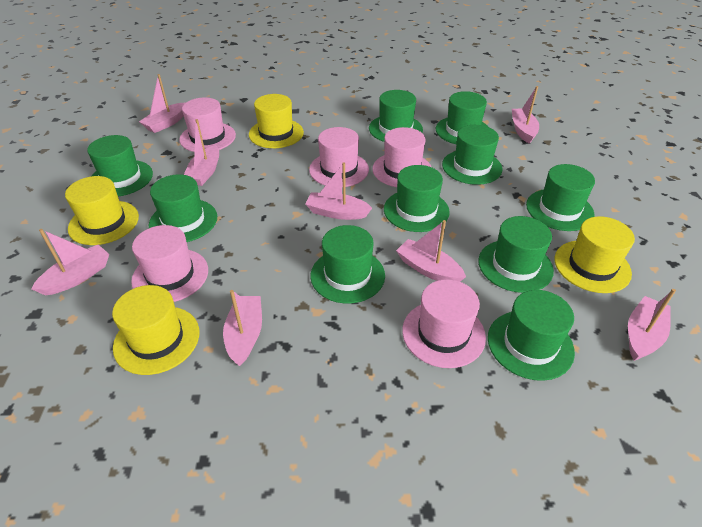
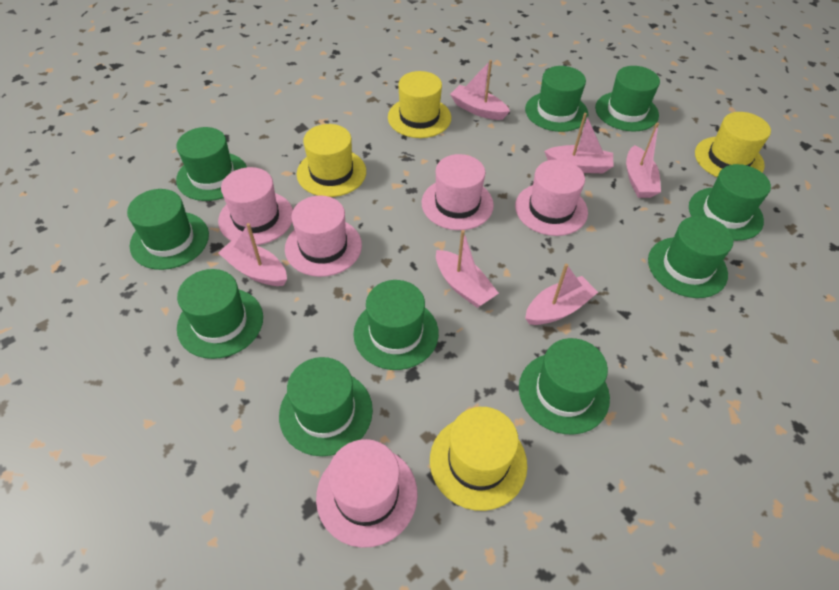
pink boat: 8 -> 6

